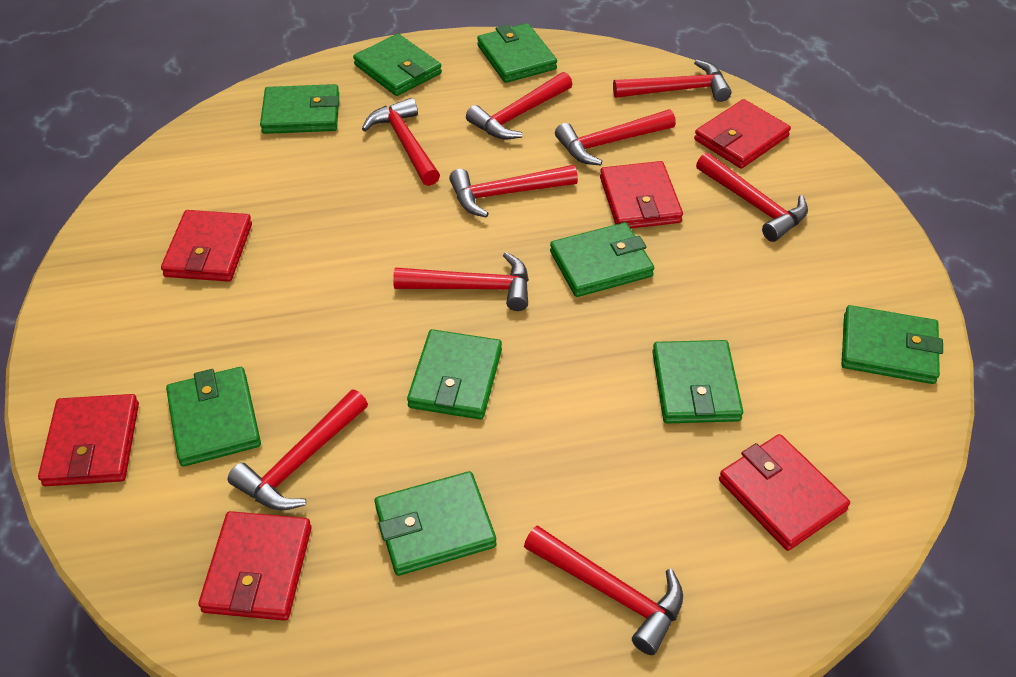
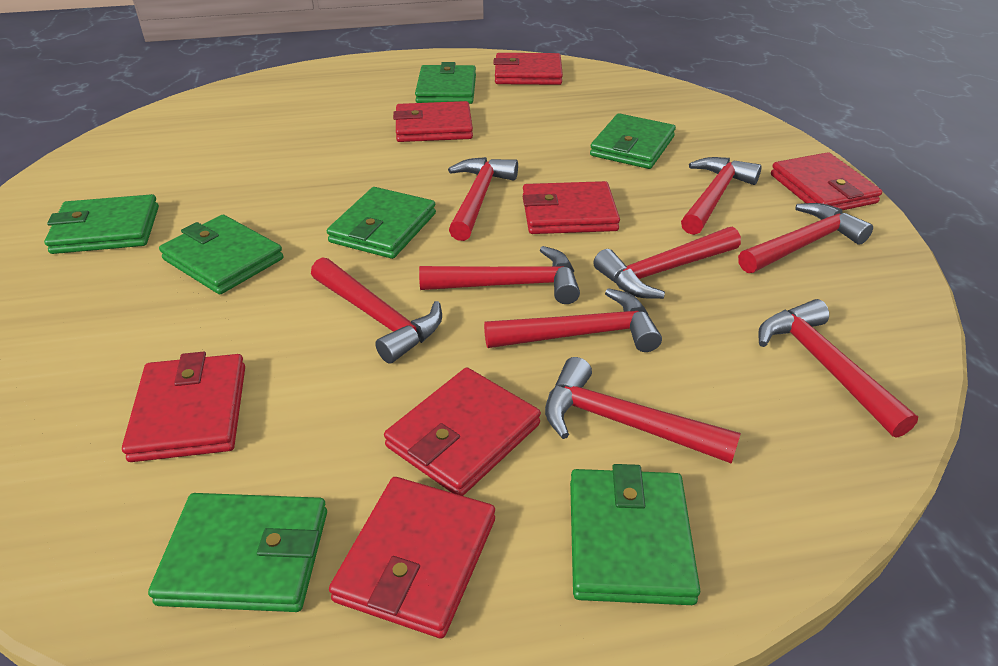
green wallet: 9 -> 7
red wallet: 6 -> 7

